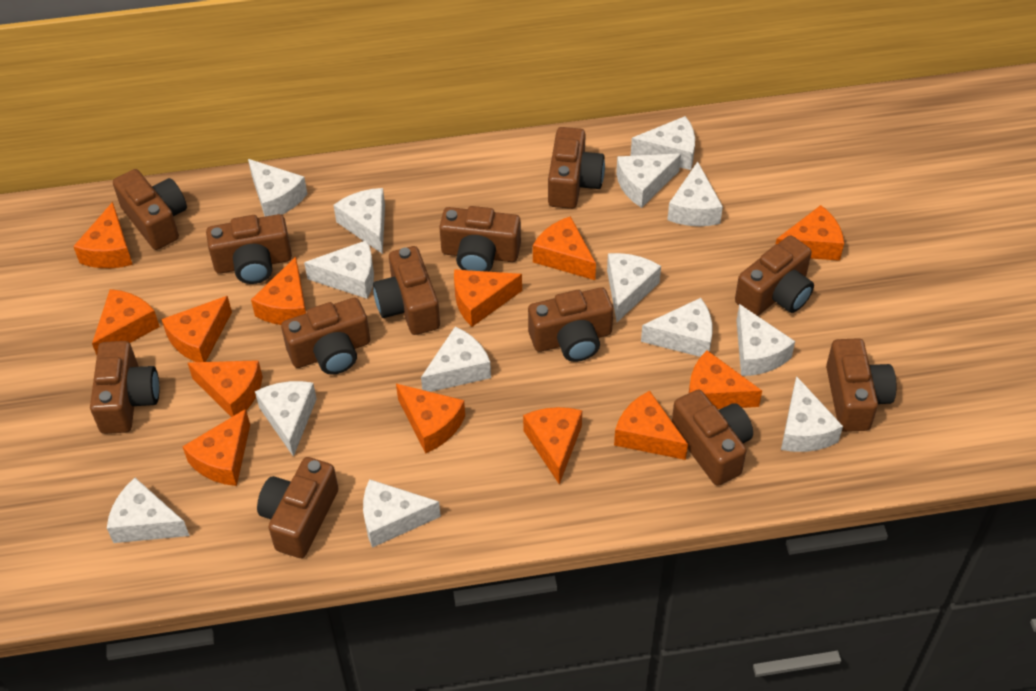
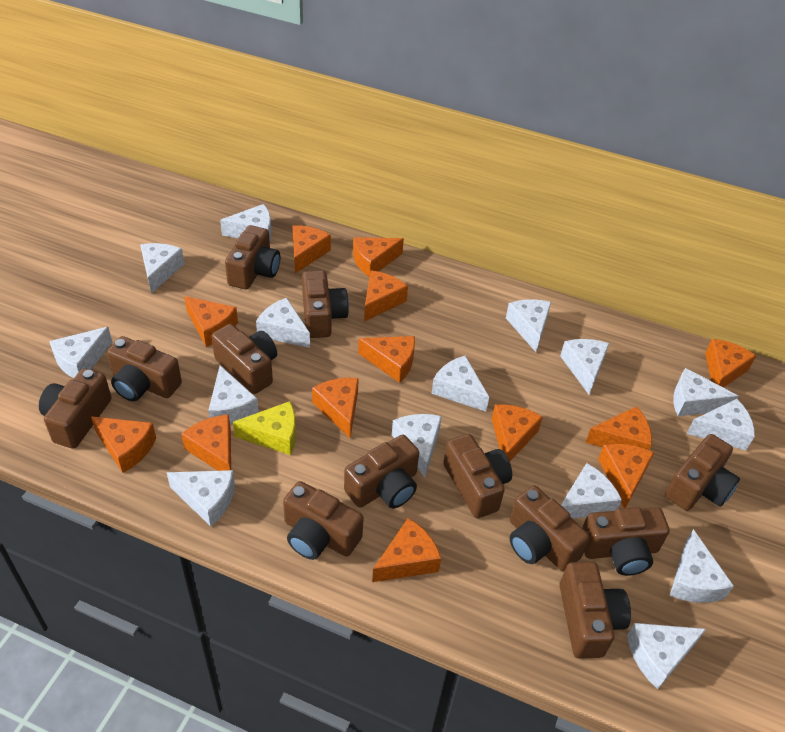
white cheese: 14 -> 15
yellow cheese: 0 -> 1

